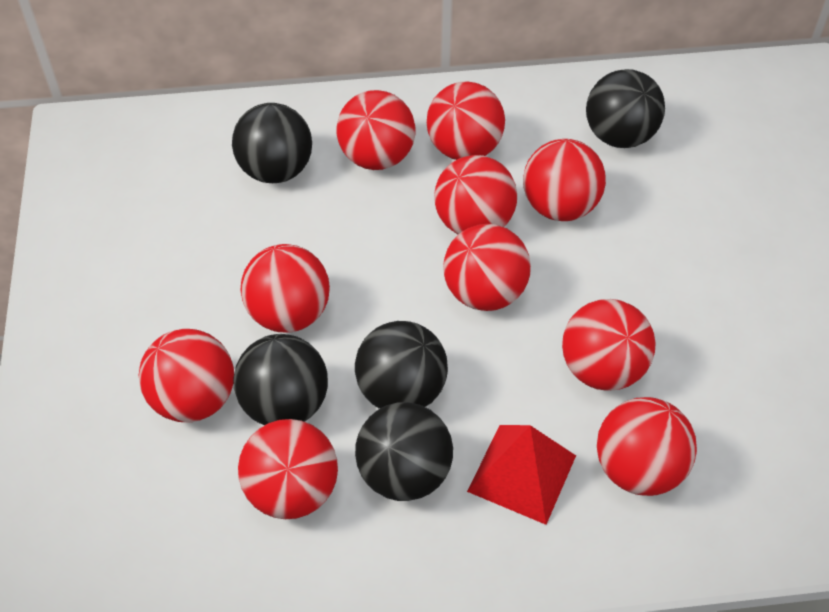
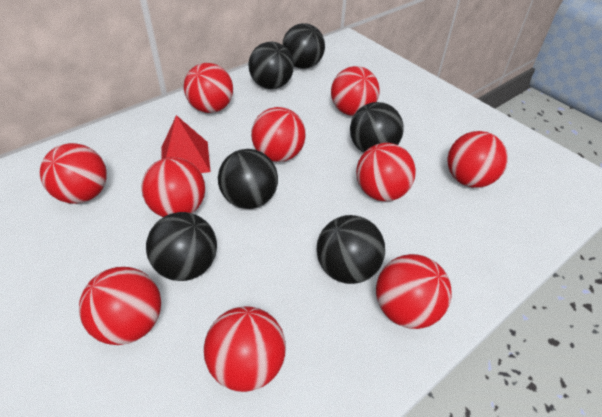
black ball: 5 -> 6

